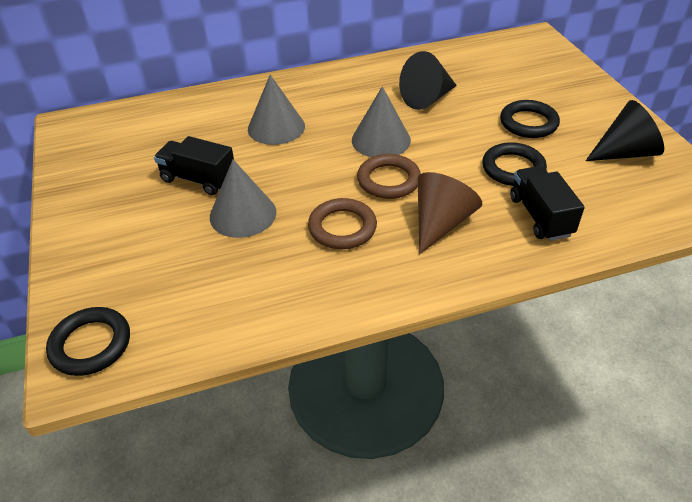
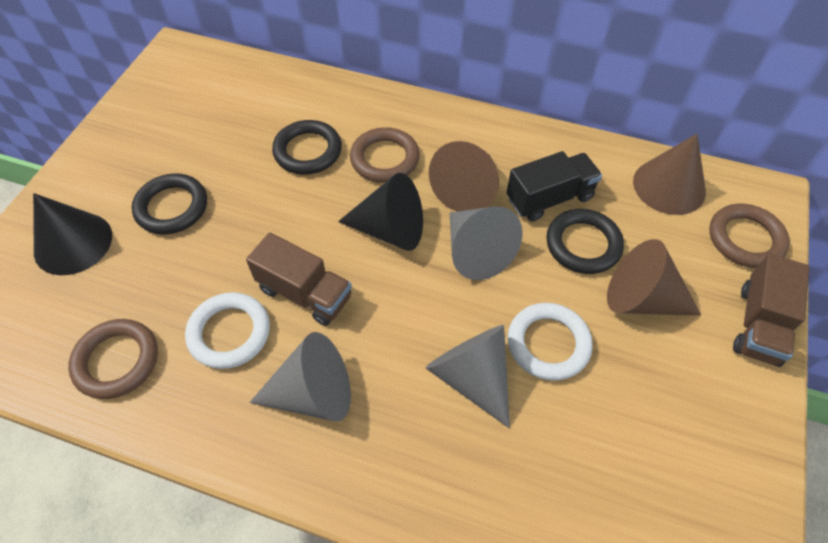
black truck: 2 -> 1
brown cone: 1 -> 3
brown ring: 2 -> 3
brown truck: 0 -> 2
white ring: 0 -> 2

